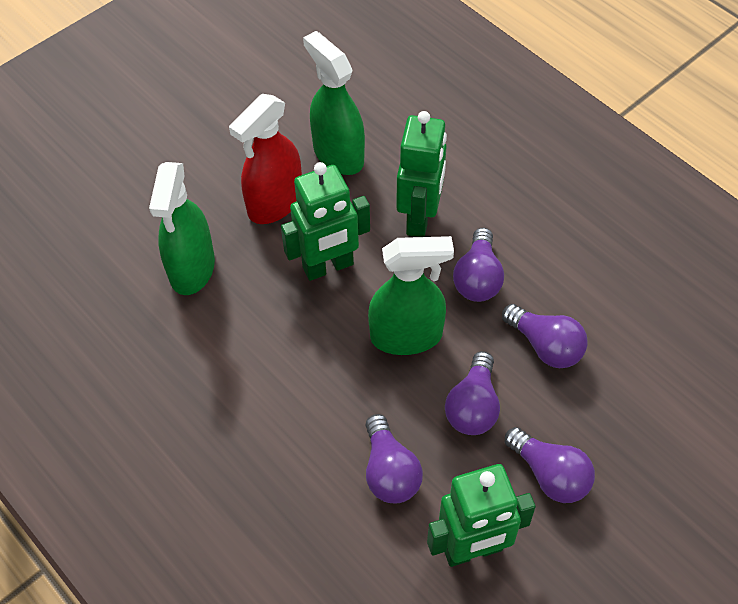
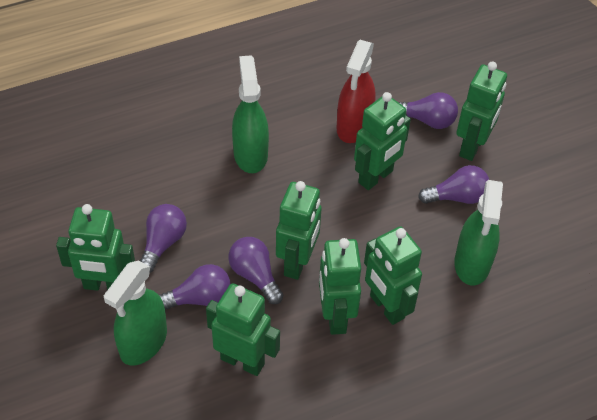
green robot: 3 -> 7

